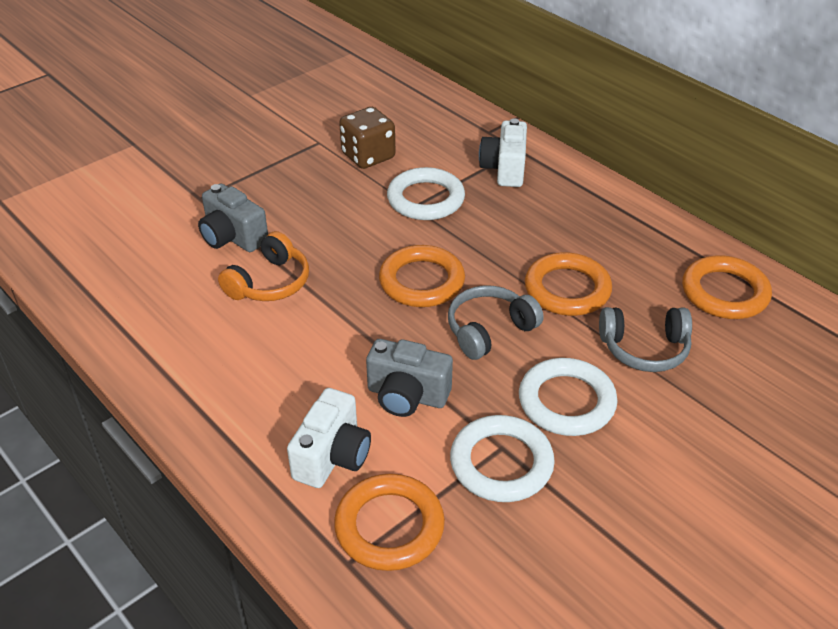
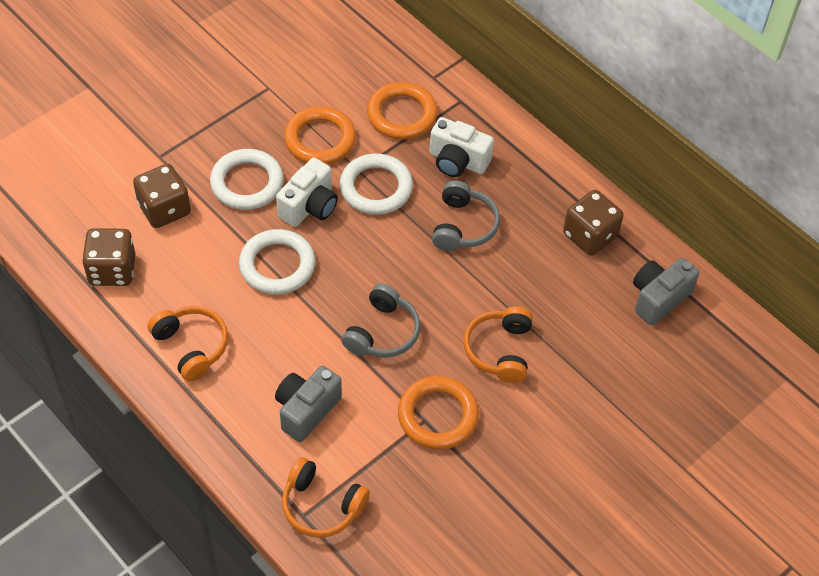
brown dice: 1 -> 3
orange headphones: 1 -> 3
orange ring: 4 -> 3

